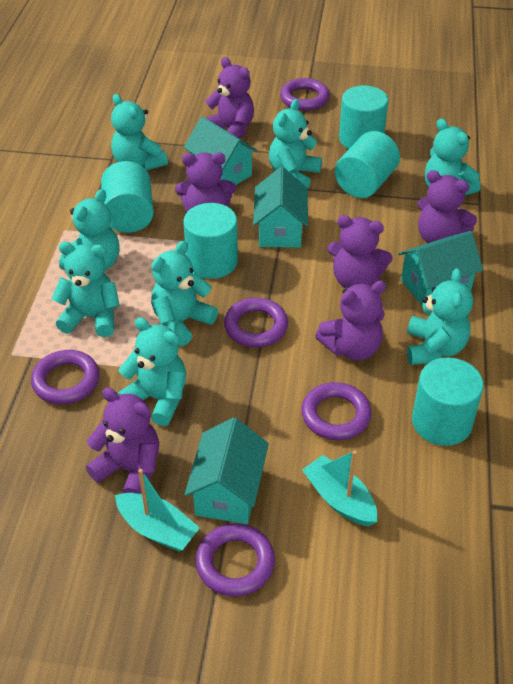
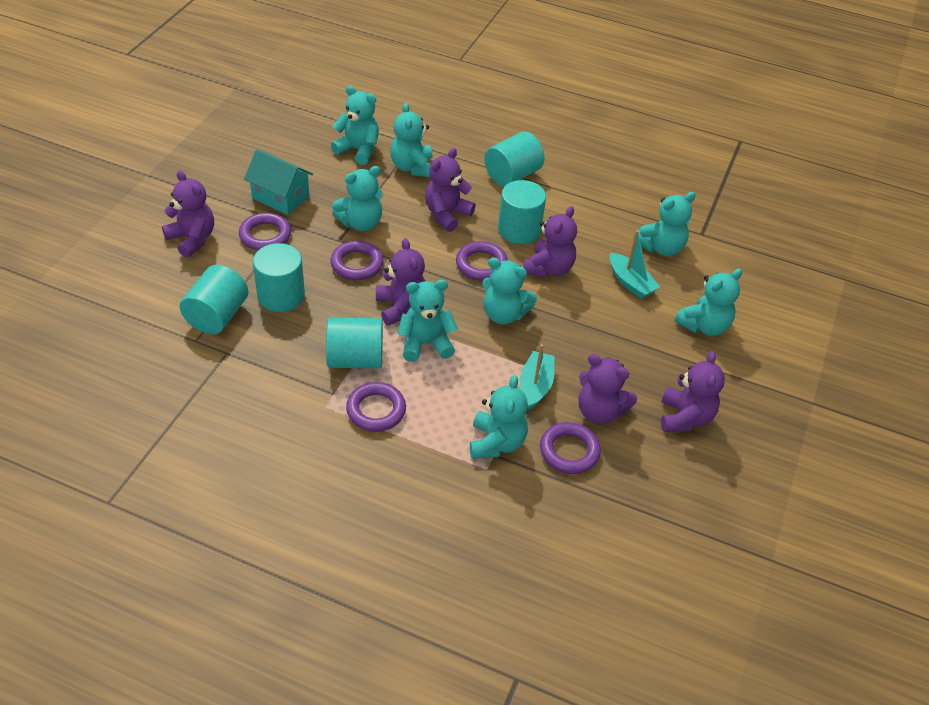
turquoise house: 4 -> 1

